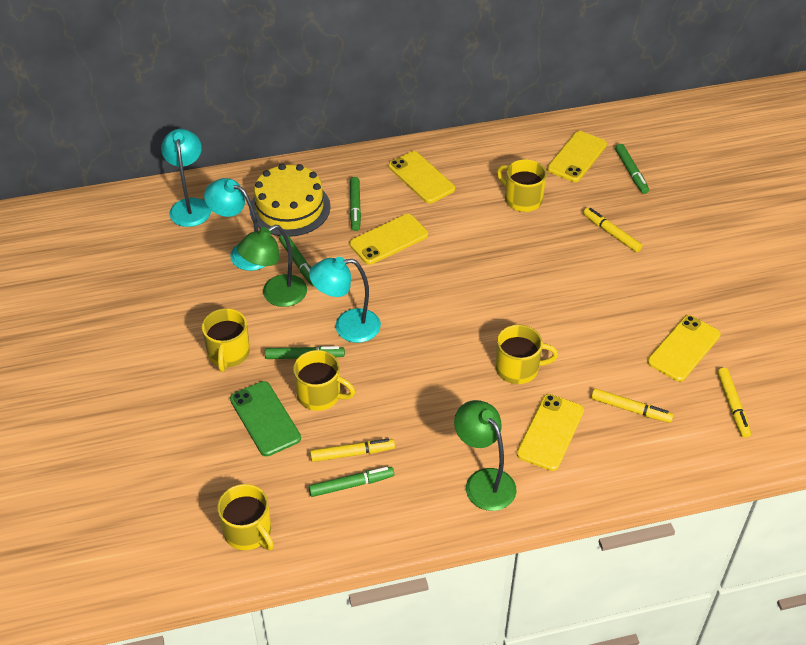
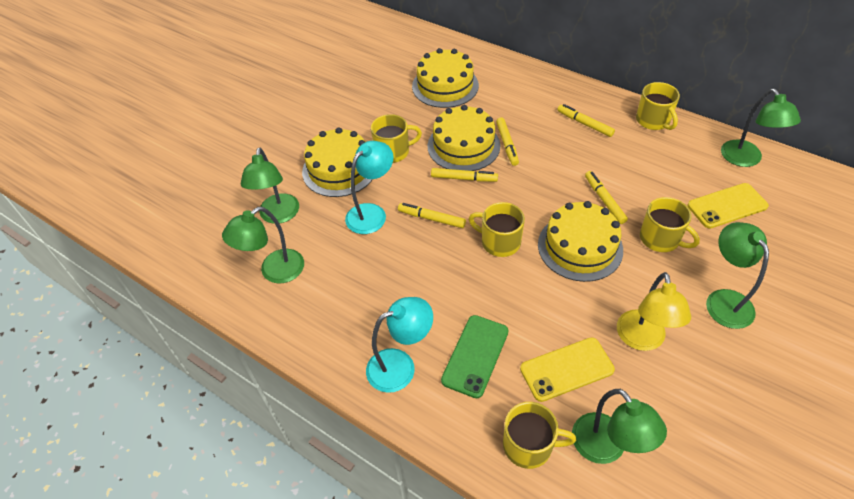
green lamp: 2 -> 5
green marker: 5 -> 0
turquoise lamp: 3 -> 2
yellow cake: 1 -> 4
yellow lamp: 0 -> 1
yellow marker: 4 -> 5
yellow phone: 5 -> 2

